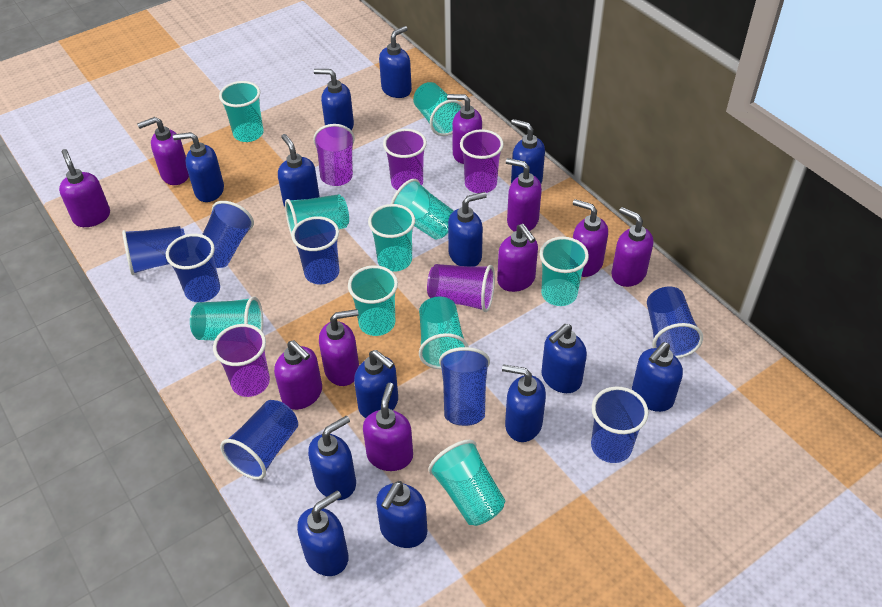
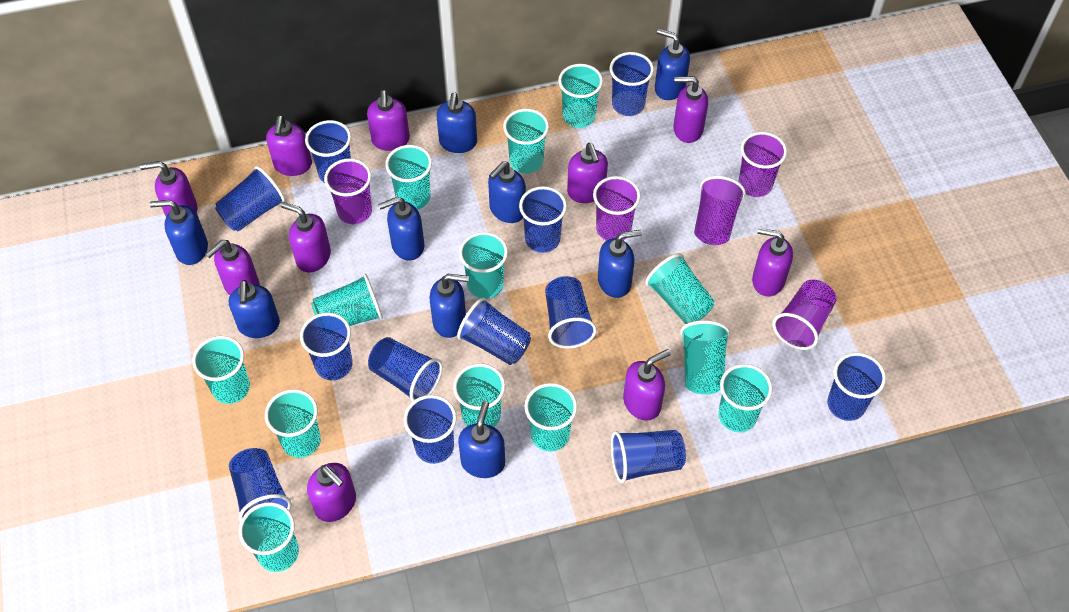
blue cup: 8 -> 12
blue soap dispenser: 13 -> 9
turquoise cup: 10 -> 13

